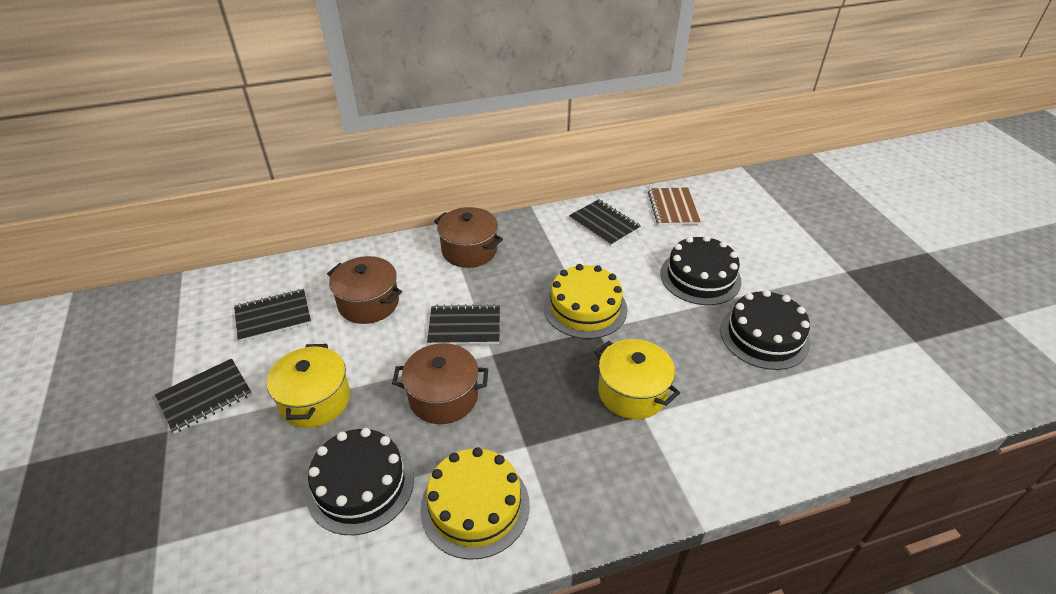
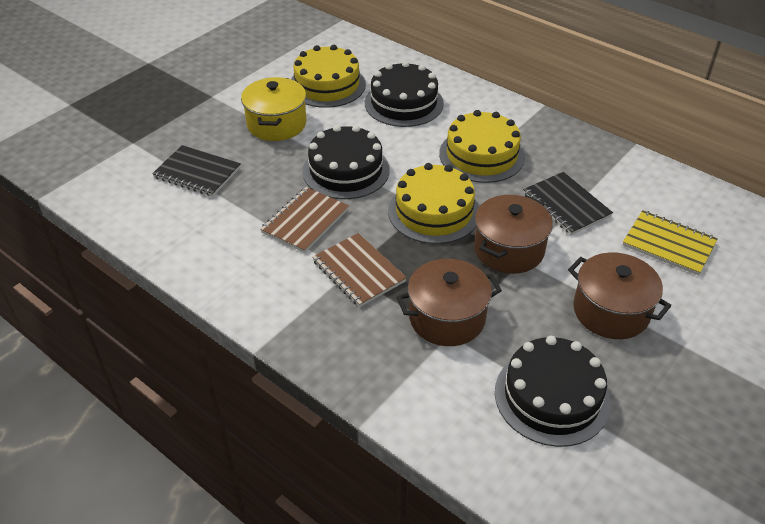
black notebook: 4 -> 2
brown notebook: 1 -> 2
yellow cake: 2 -> 3
yellow notebook: 0 -> 1
yellow pot: 2 -> 1

